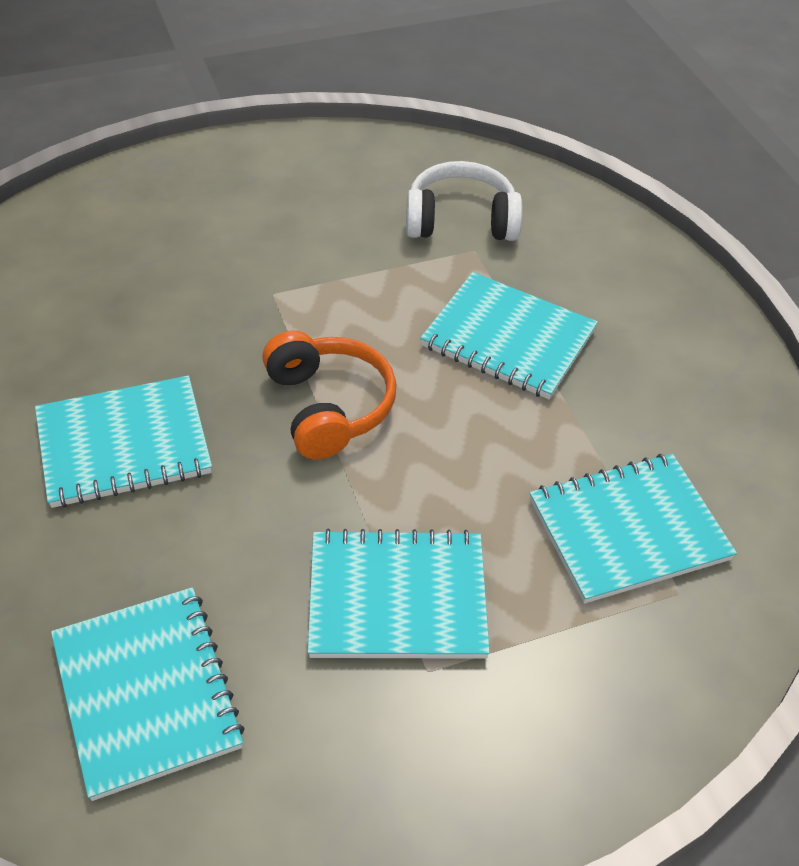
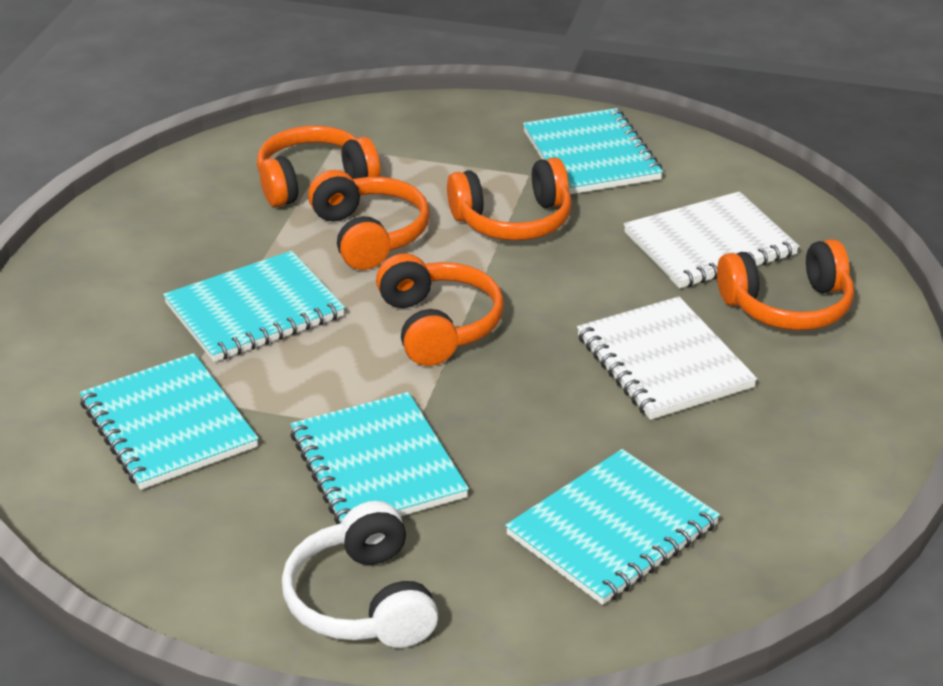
orange headphones: 1 -> 5
white notebook: 0 -> 2

